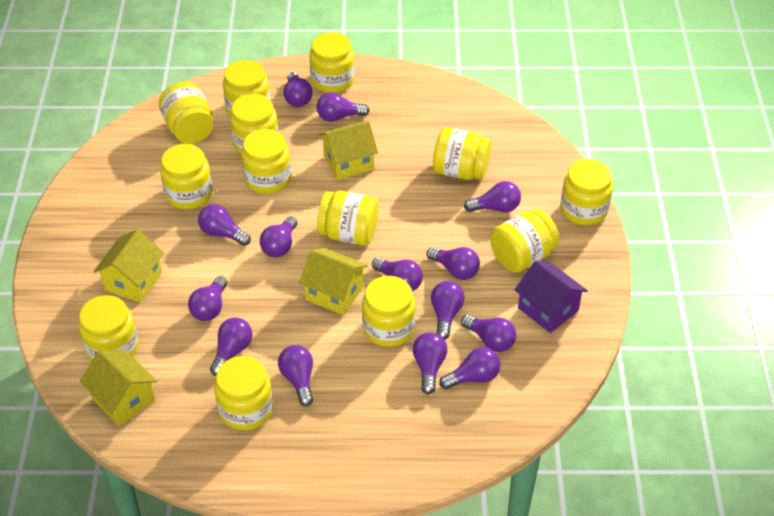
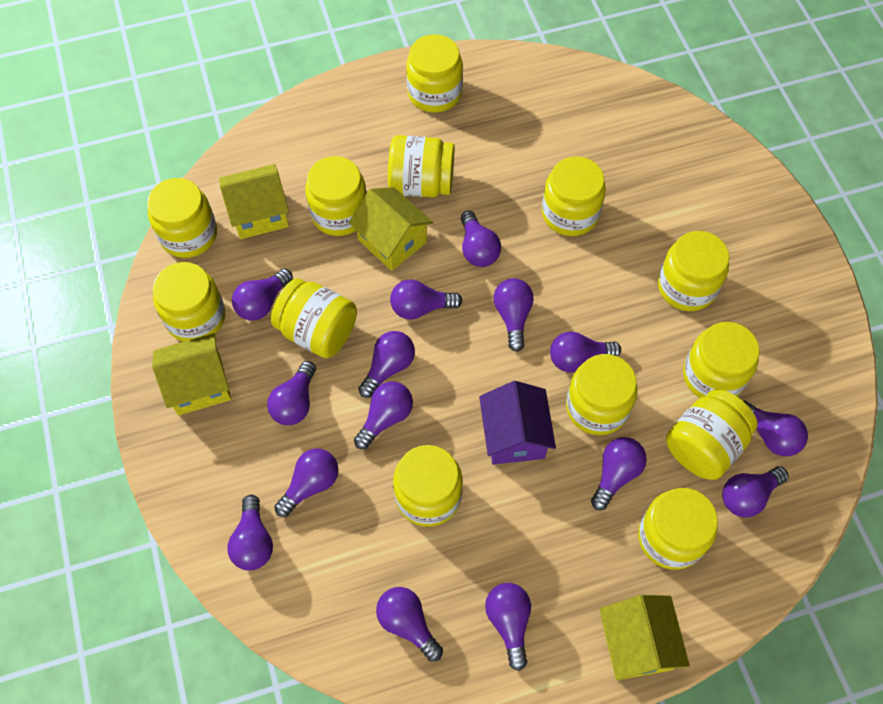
purple light bulb: 14 -> 15

